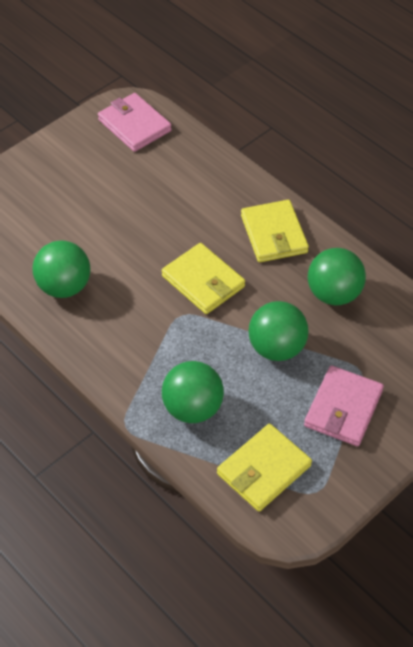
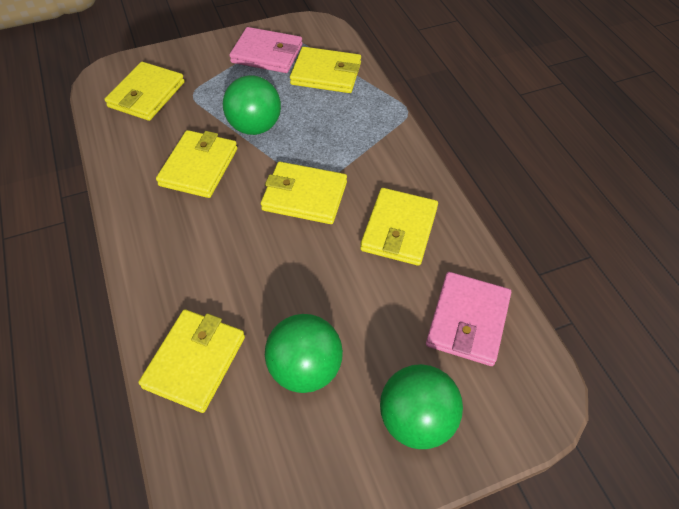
green ball: 4 -> 3
yellow wallet: 3 -> 6

